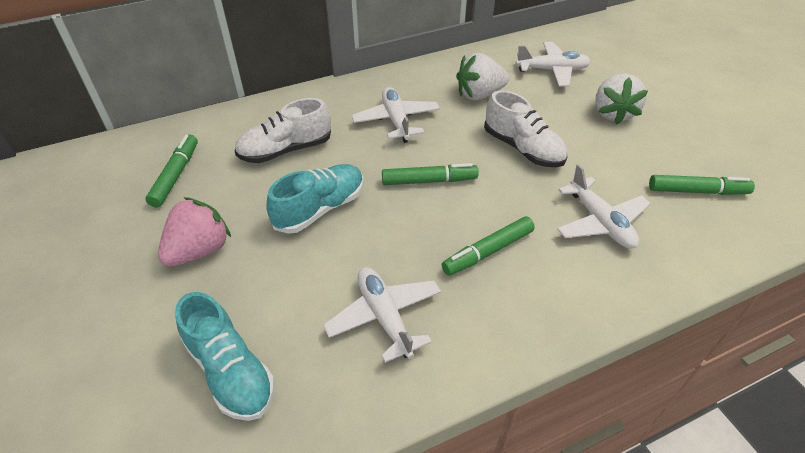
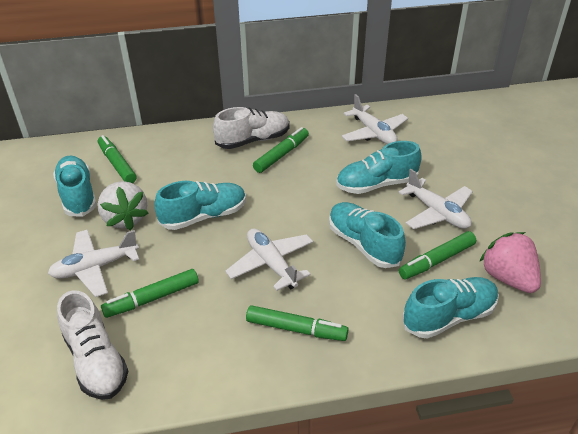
green marker: 4 -> 5
turquoise shoe: 2 -> 5
white strawberry: 2 -> 1

